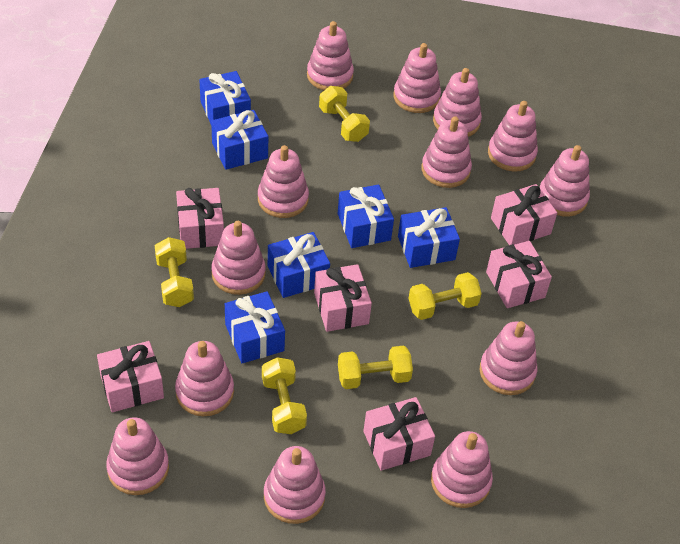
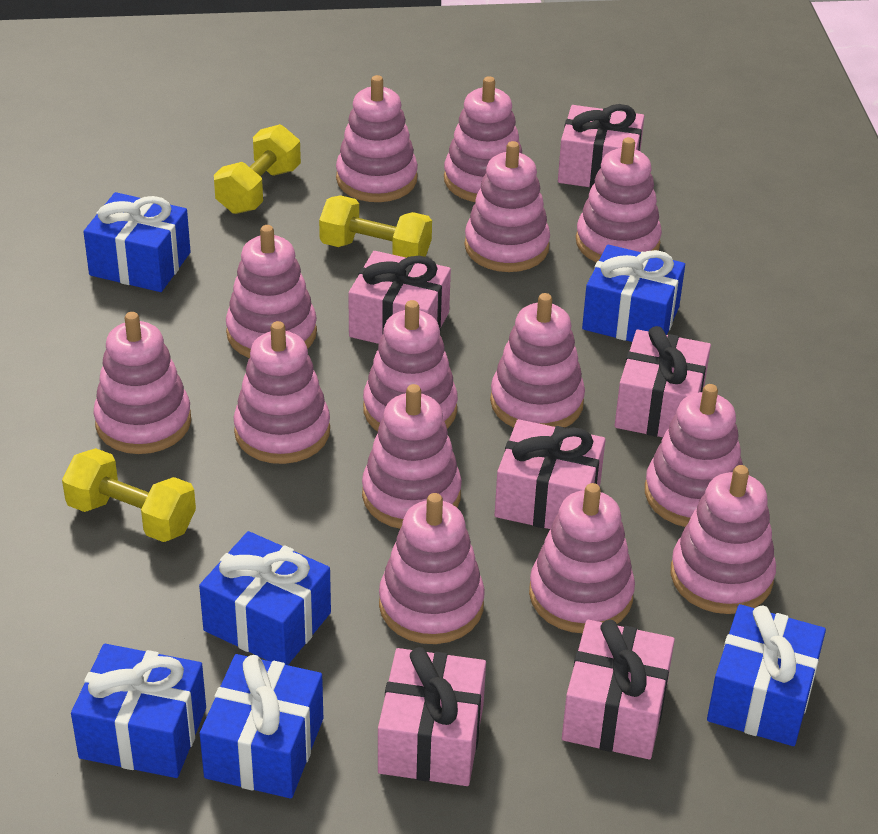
pink stacking toy: 13 -> 14
yellow dumbbell: 5 -> 3

